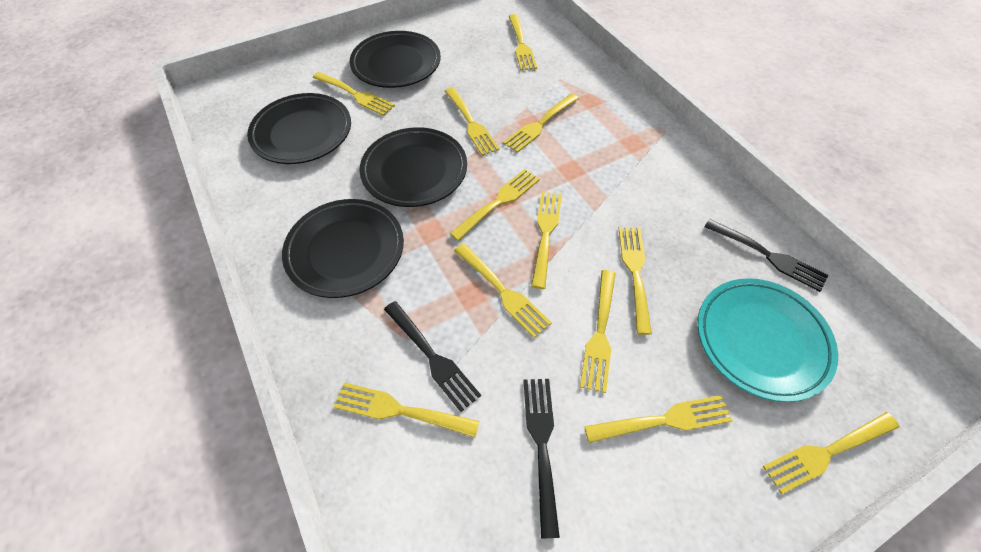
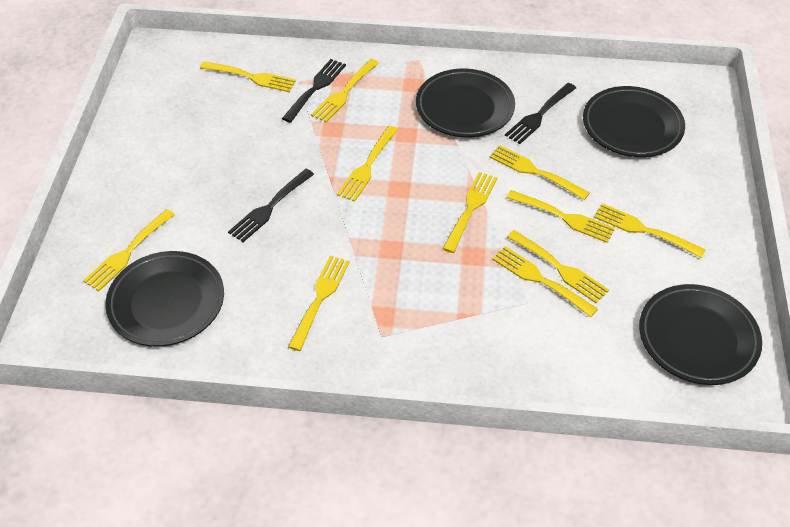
turquoise plate: 1 -> 0
yellow fork: 12 -> 11

